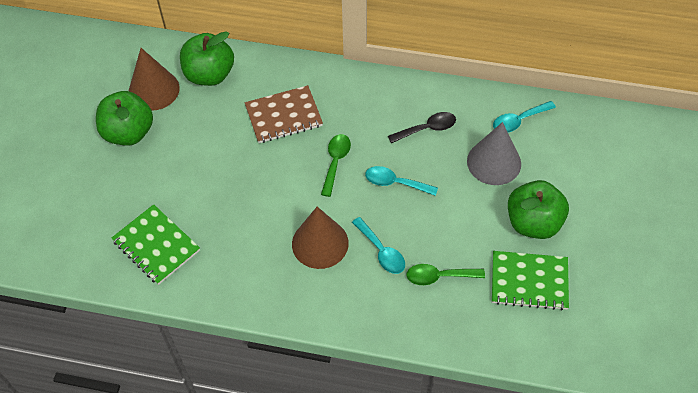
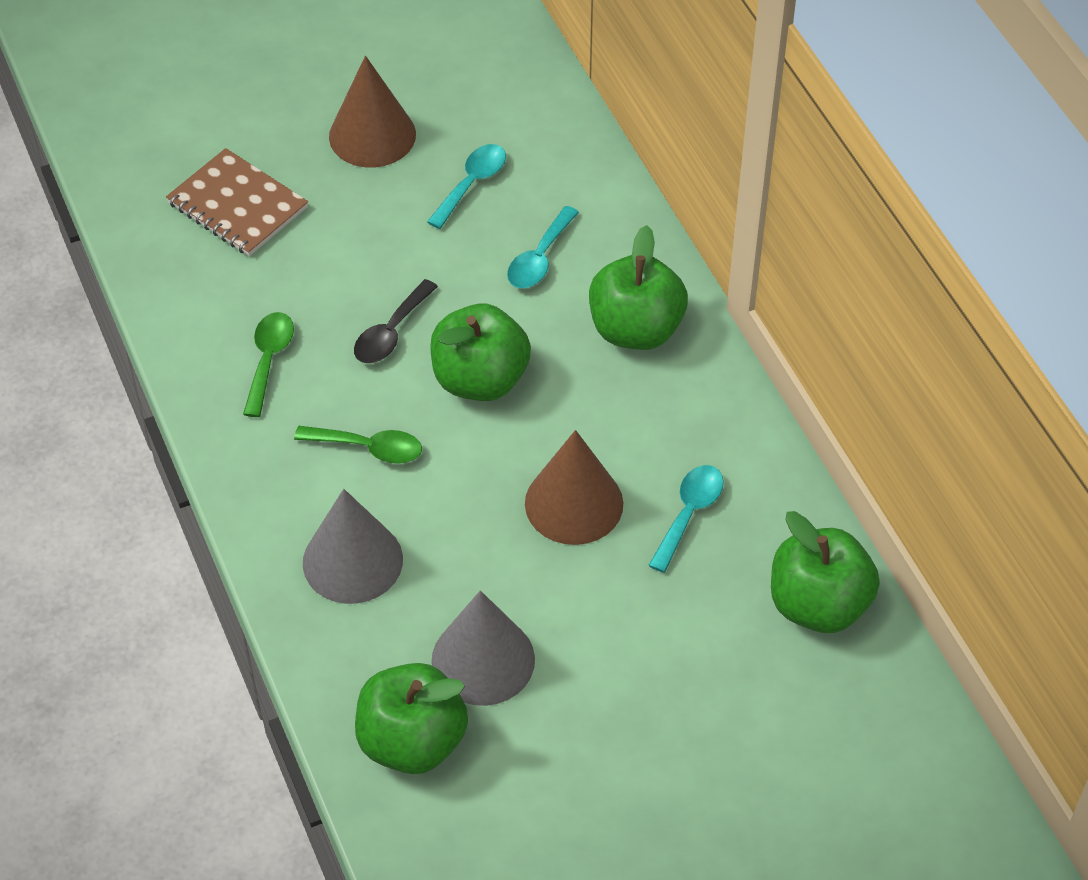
green apple: 3 -> 4
green notebook: 2 -> 0
grey cone: 1 -> 2

